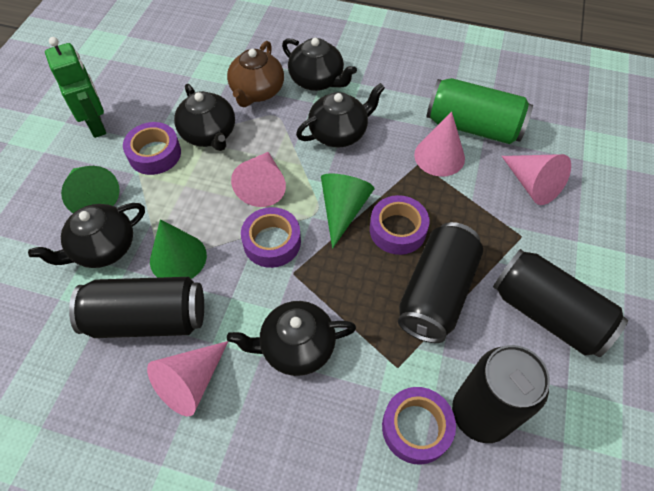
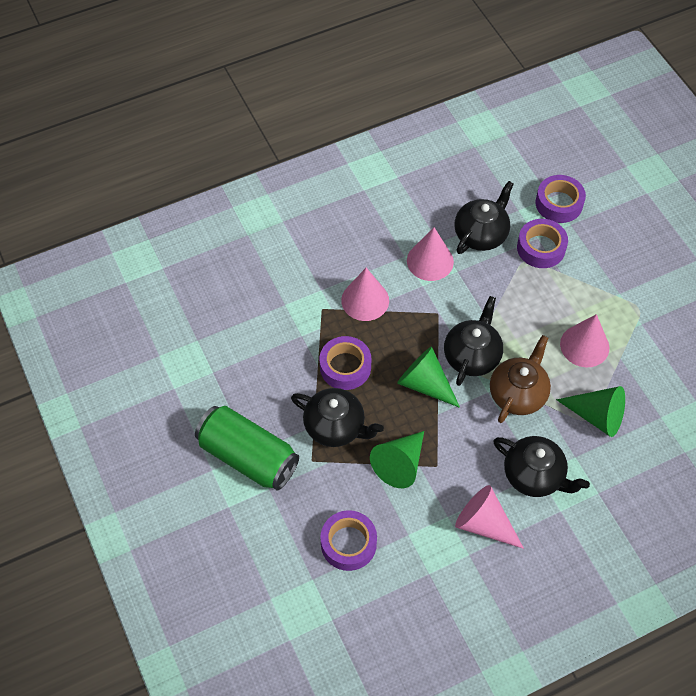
black can: 4 -> 0
black teapot: 5 -> 4
green robot: 1 -> 0

